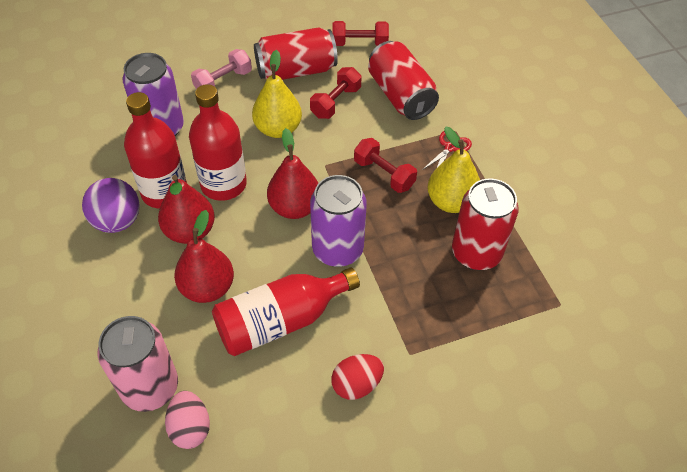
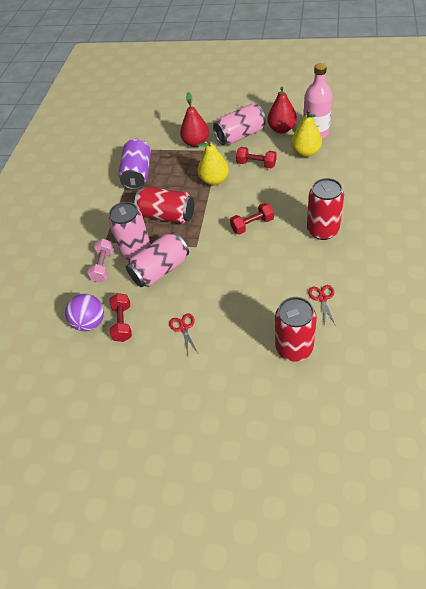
pink bottle: 0 -> 1
pink can: 1 -> 3
pink egg: 1 -> 0
purple can: 2 -> 1
red bottle: 3 -> 0
red egg: 1 -> 0
red pear: 3 -> 2
red scissors: 1 -> 2

